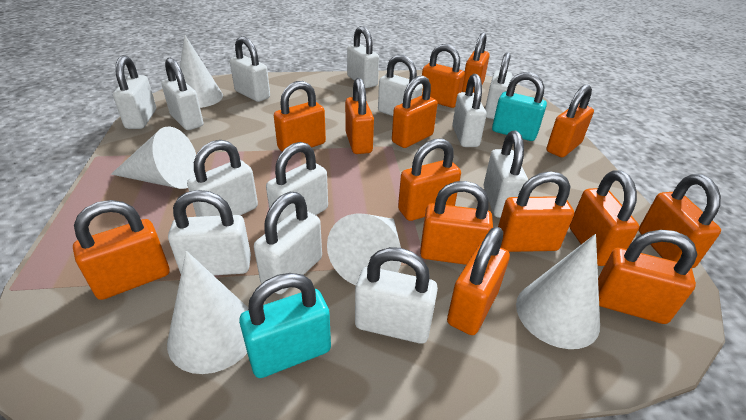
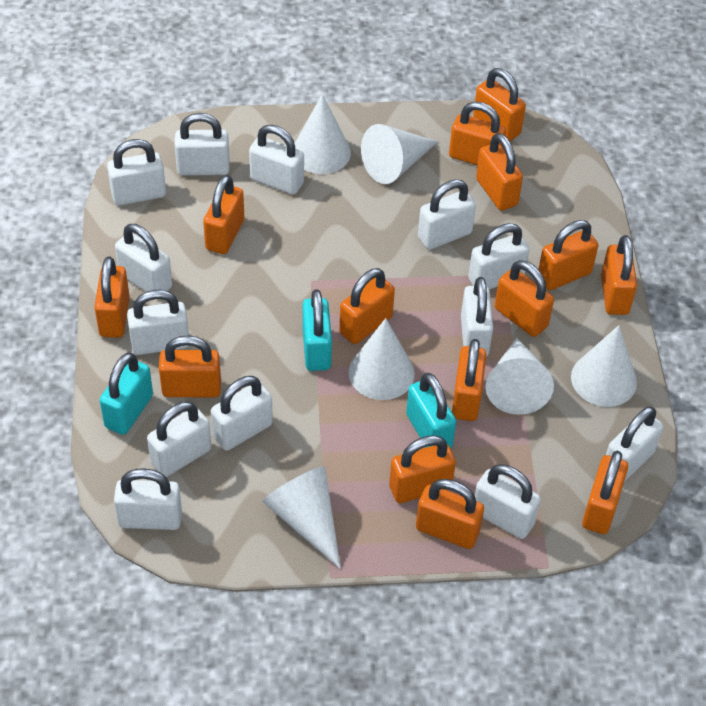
turquoise padlock: 2 -> 3
white cone: 5 -> 6

